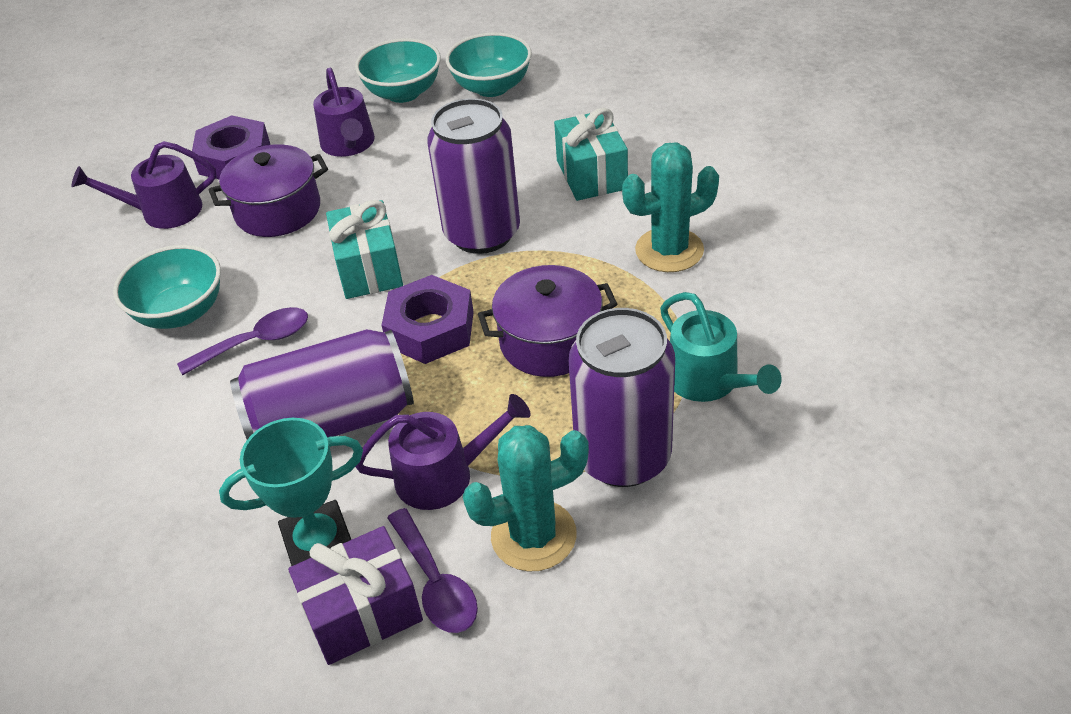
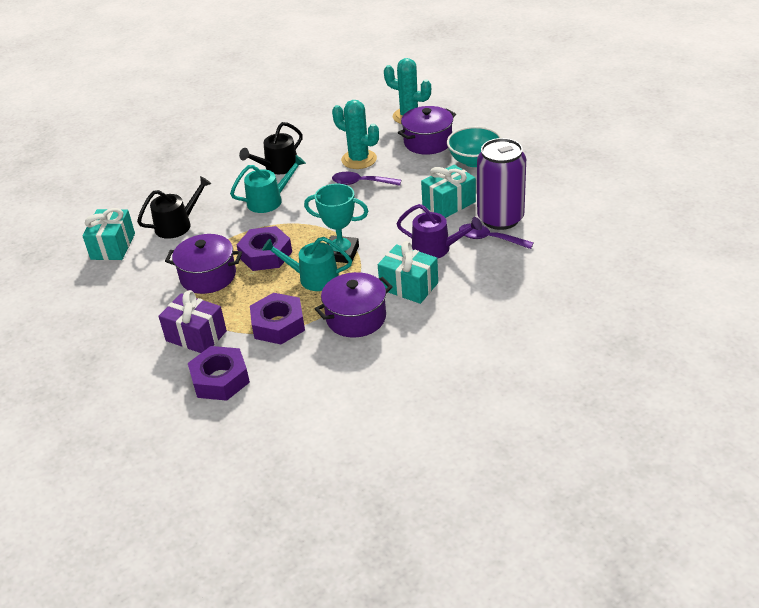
black watering can: 0 -> 2
purple can: 3 -> 1
purple nut: 2 -> 3
purple pot: 2 -> 3
purple watering can: 3 -> 1
turquoise bowl: 3 -> 1
turquoise gift: 2 -> 3
turquoise watering can: 1 -> 2

